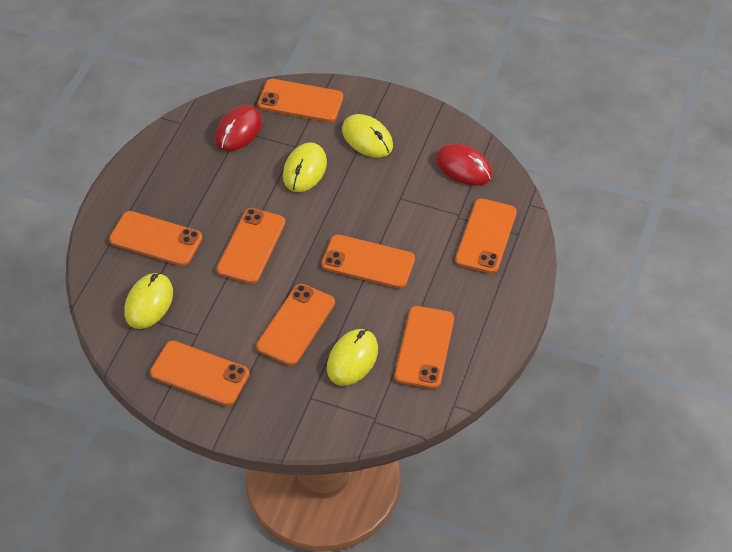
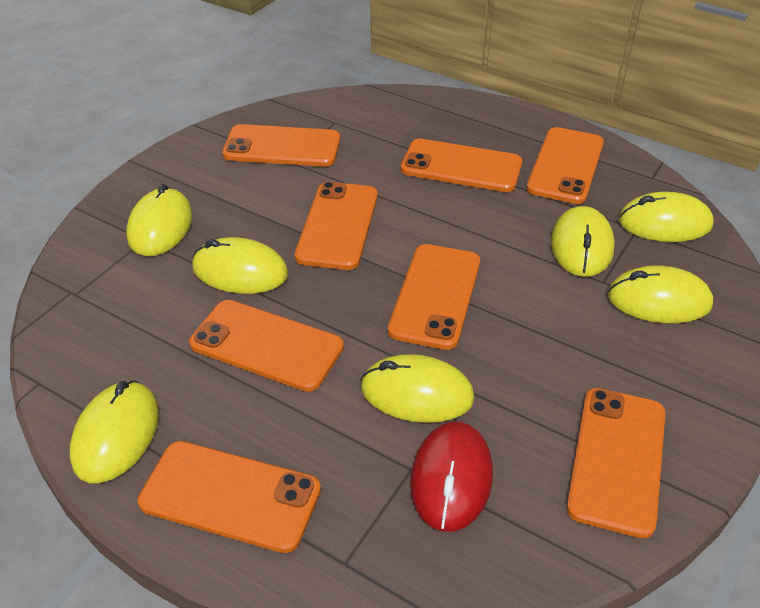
red mouse: 2 -> 1
yellow mouse: 4 -> 7

